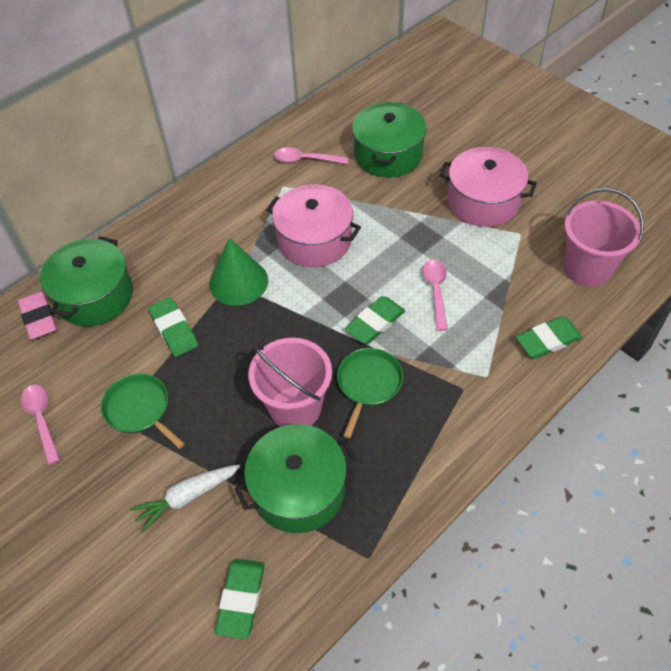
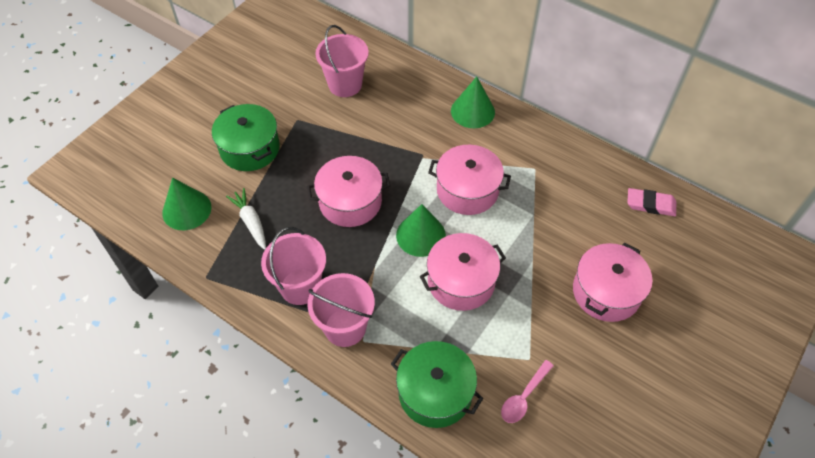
green cone: 1 -> 3
green eraser: 4 -> 0
green pan: 2 -> 0
green pot: 3 -> 2
pink bucket: 2 -> 3
pink pot: 2 -> 4
pink spoon: 3 -> 1

